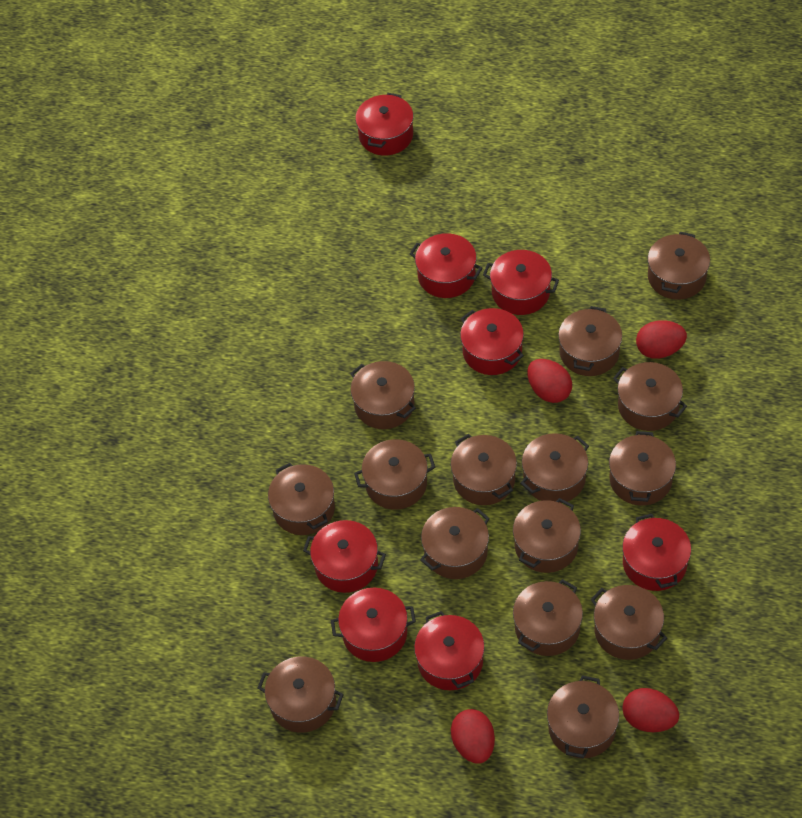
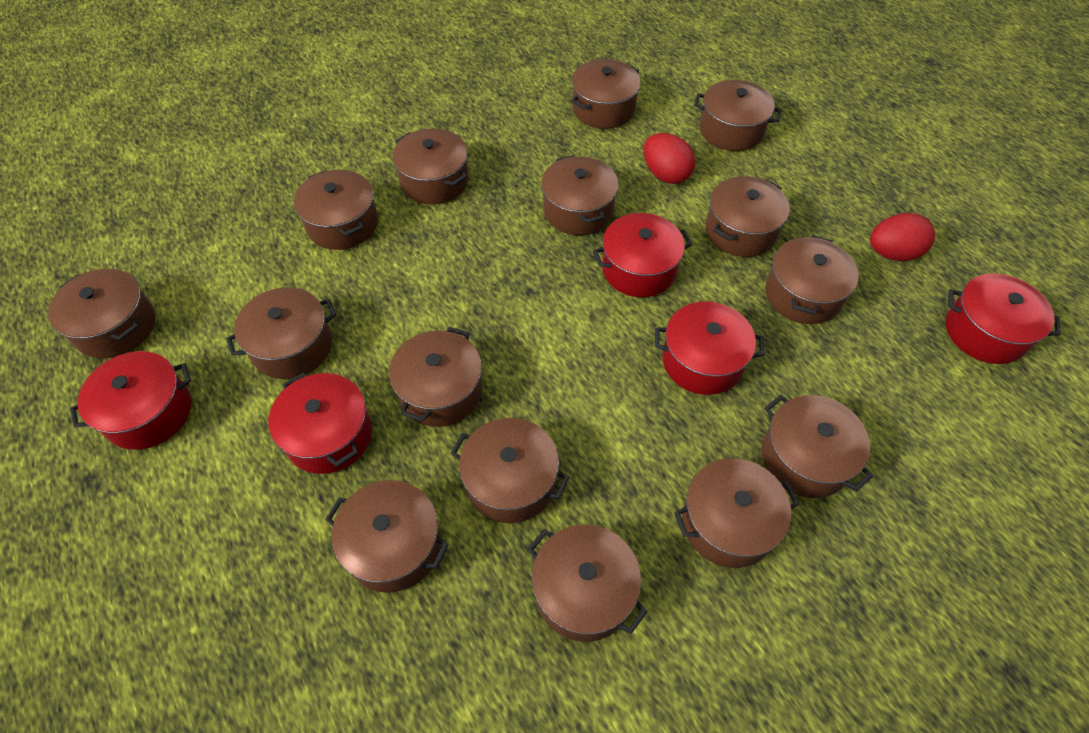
red egg: 4 -> 2
red pot: 8 -> 5

